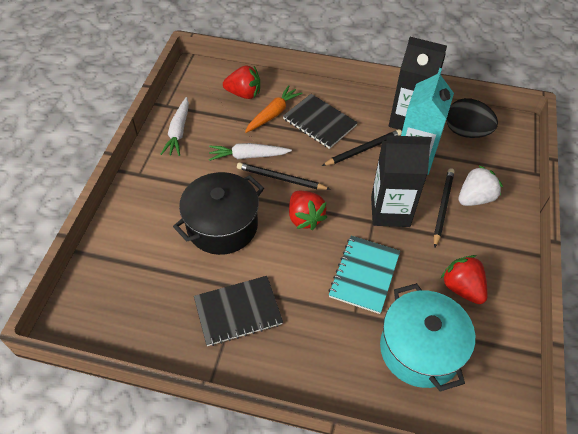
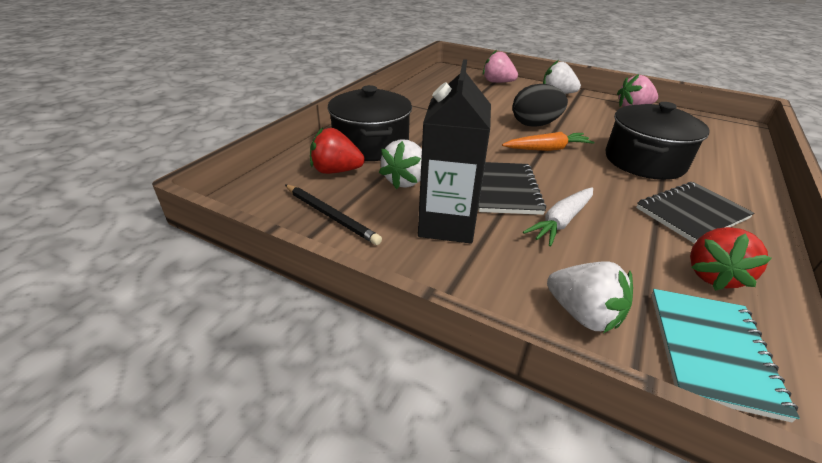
black carton: 2 -> 1
black pencil: 3 -> 1
black pot: 1 -> 2
pink strawberry: 0 -> 2
red strawberry: 3 -> 2
turquoise carton: 1 -> 0
turquoise pot: 1 -> 0
white carrot: 2 -> 1
white strawberry: 1 -> 3

